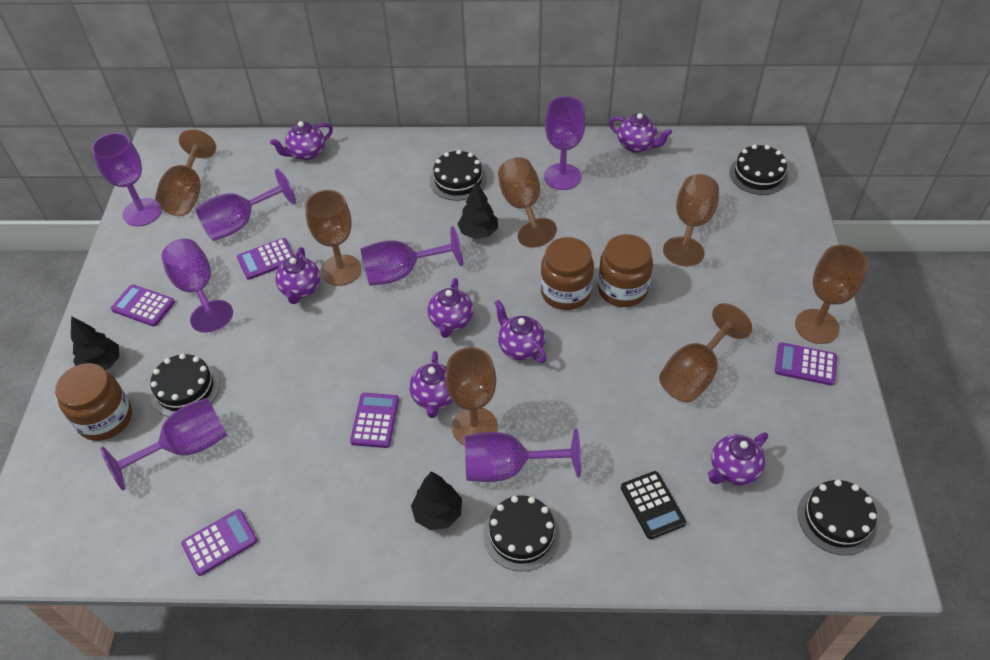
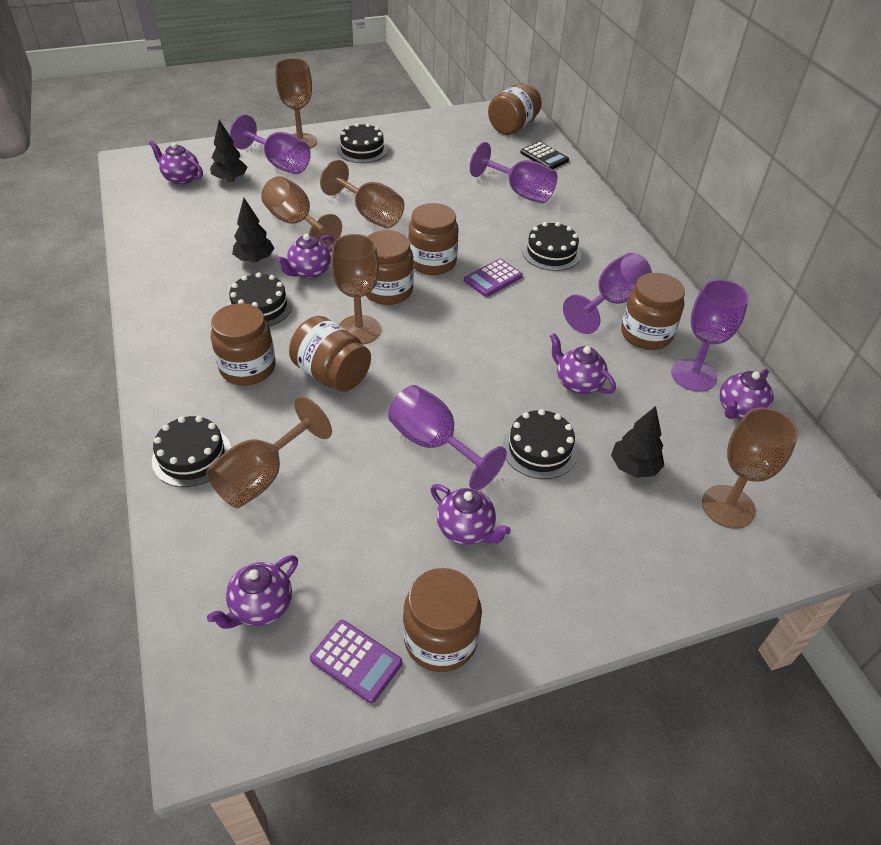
brown goblet: 7 -> 6
brown jar: 3 -> 7
purple calculator: 5 -> 2
purple goblet: 7 -> 5
purple teapot: 7 -> 6

